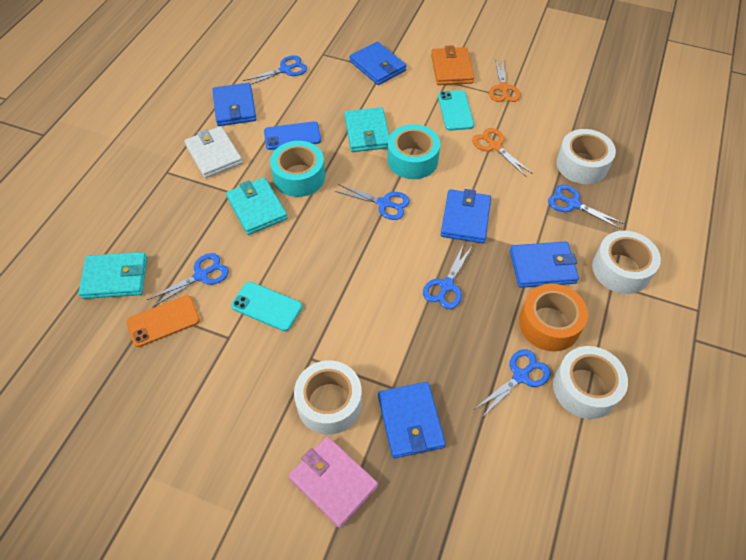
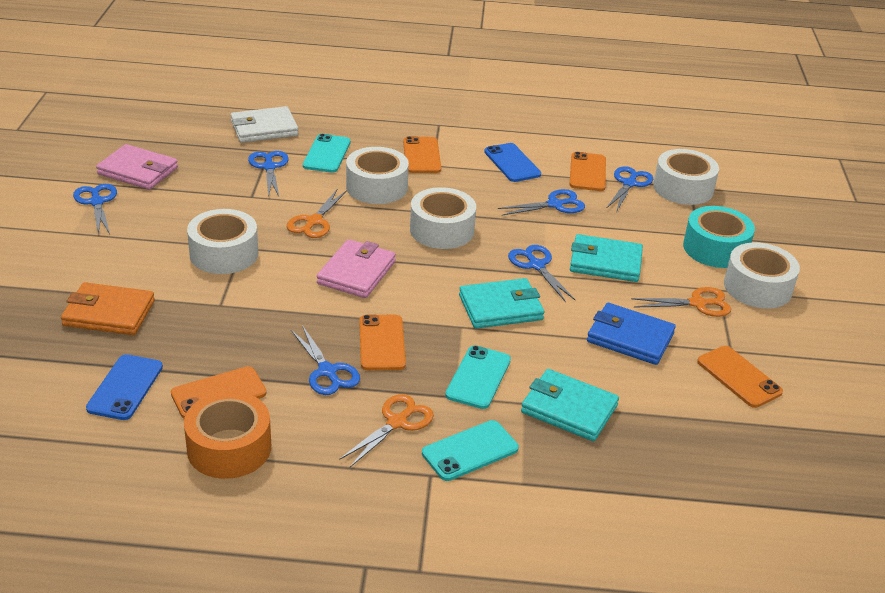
blue phone: 1 -> 2
blue wallet: 5 -> 1
orange phone: 1 -> 5
orange scissors: 2 -> 3
pink wallet: 1 -> 2
turquoise phone: 2 -> 3
turquoise tape: 2 -> 1
white tape: 4 -> 5

